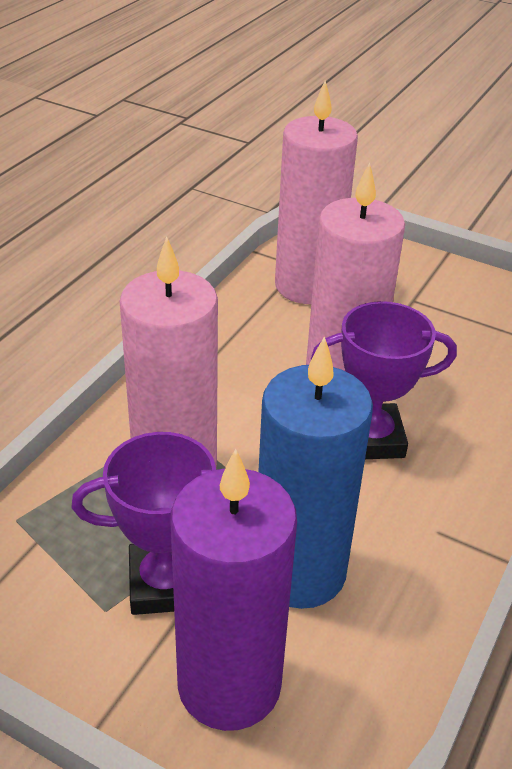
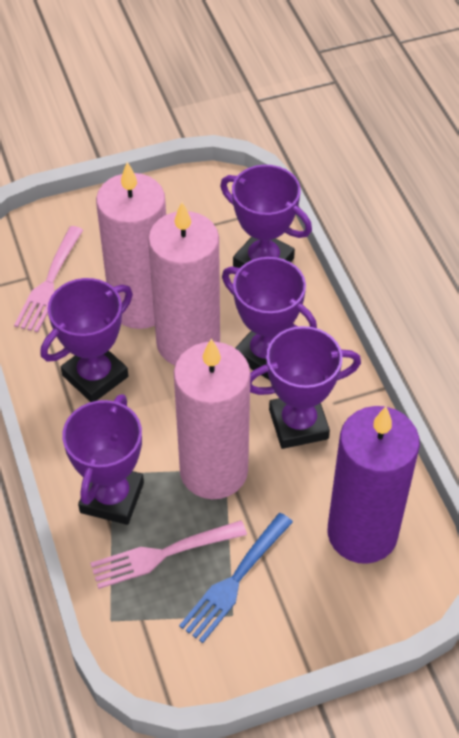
blue candle: 1 -> 0
blue fork: 0 -> 1
pink fork: 0 -> 2
purple trophy: 2 -> 5

